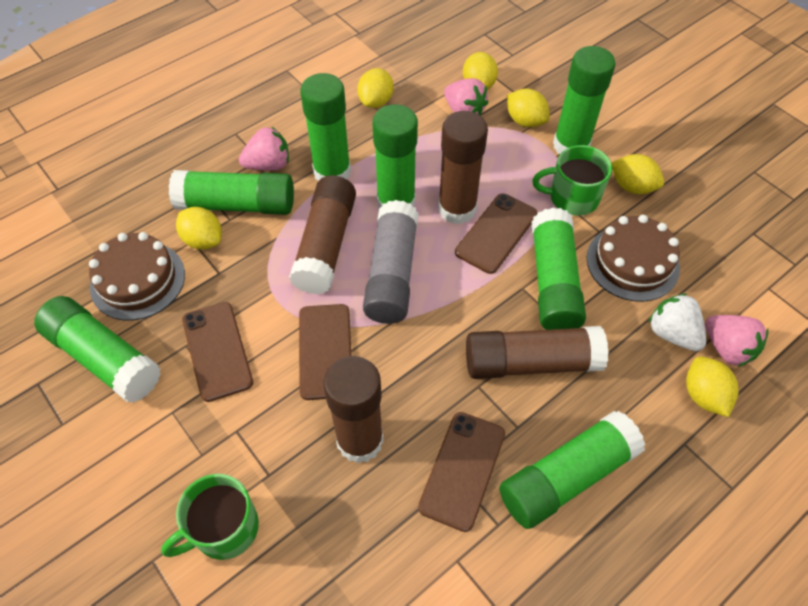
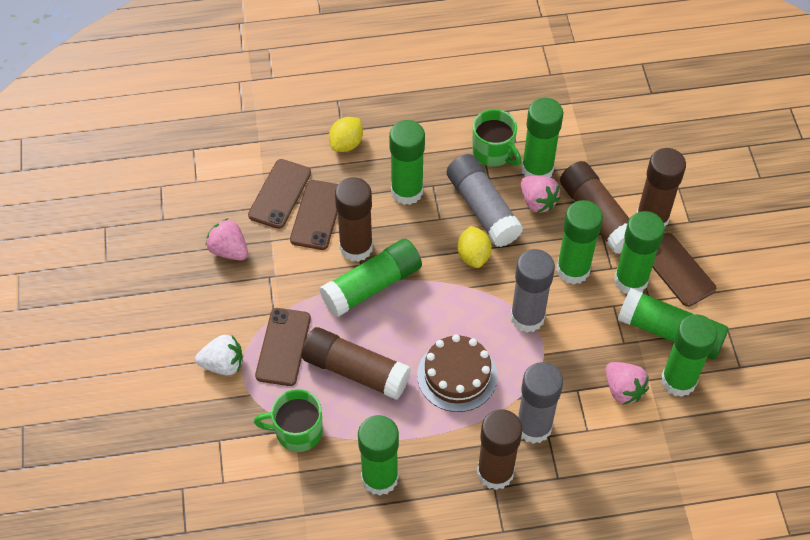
brown cake: 2 -> 1
brown glue stick: 4 -> 5
green glue stick: 7 -> 8
grey glue stick: 1 -> 3
yellow lemon: 6 -> 2

